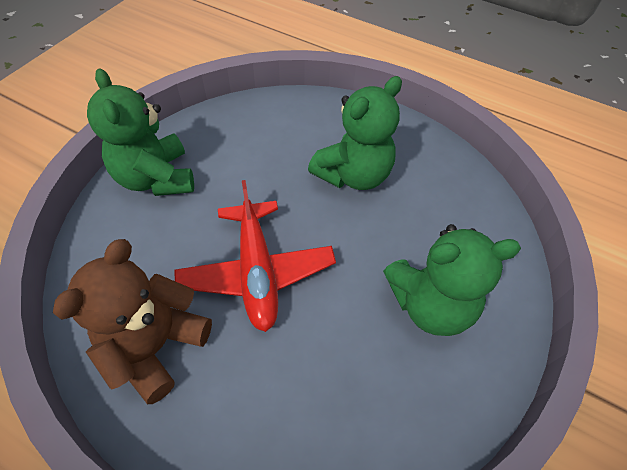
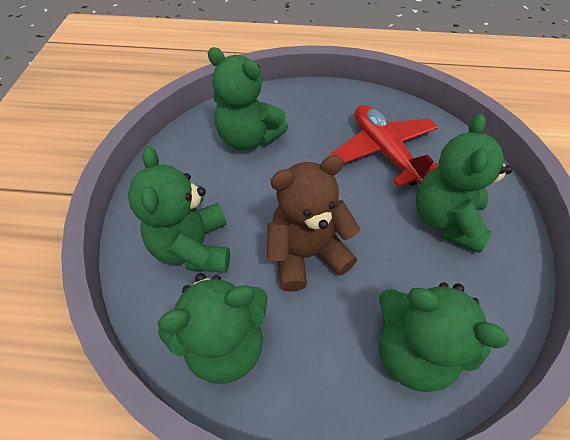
green teddy bear: 3 -> 5

